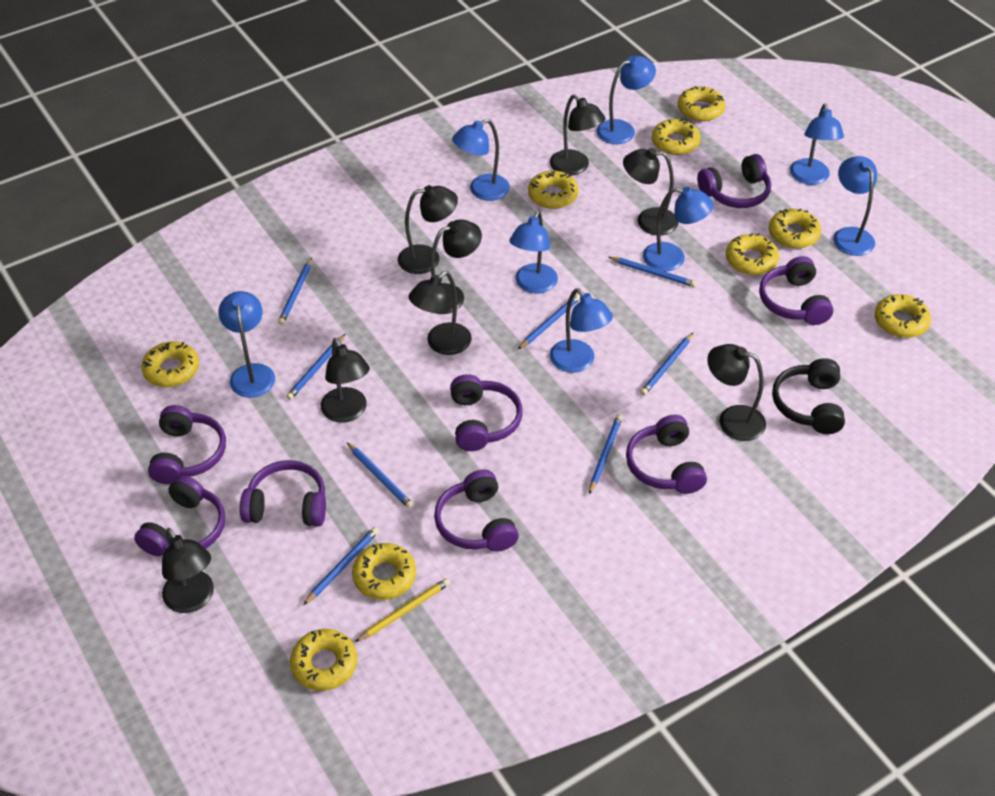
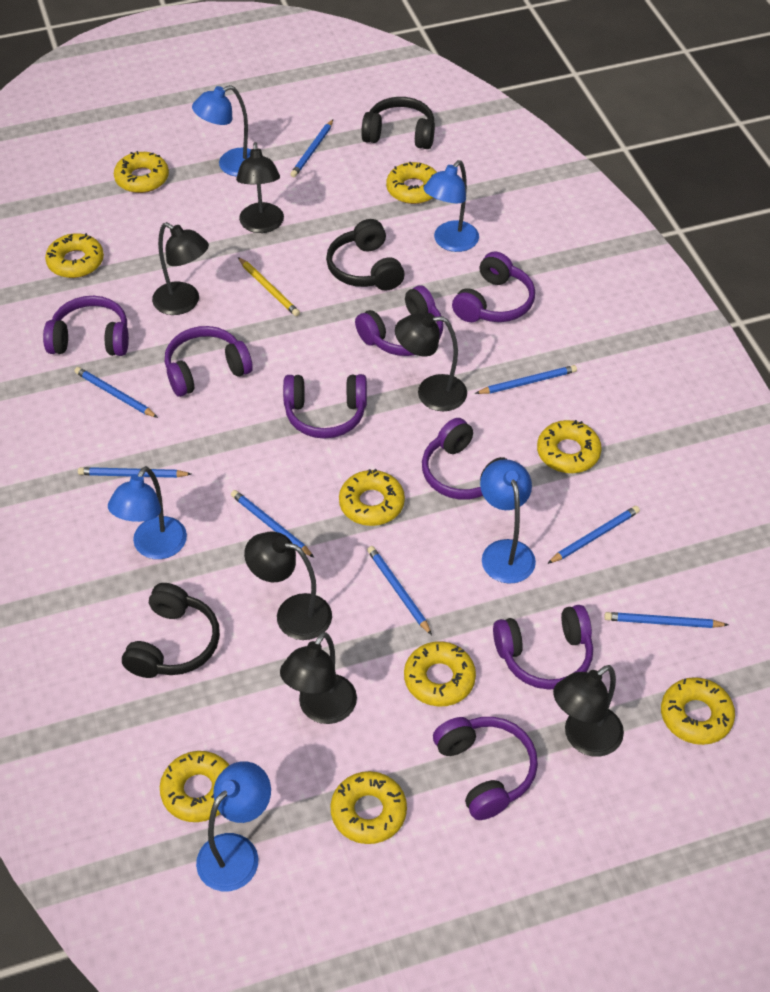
black headphones: 1 -> 3
black lamp: 8 -> 6
blue lamp: 8 -> 5

